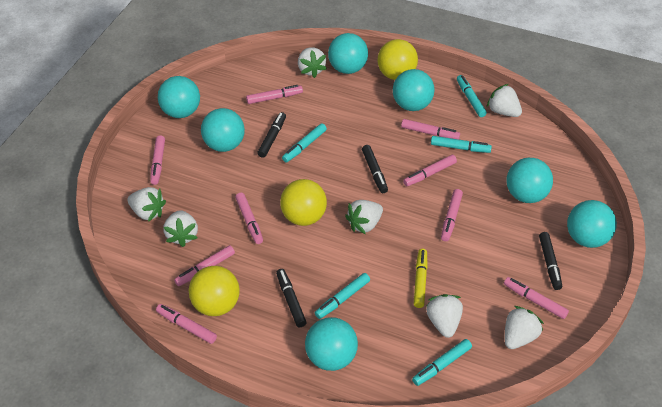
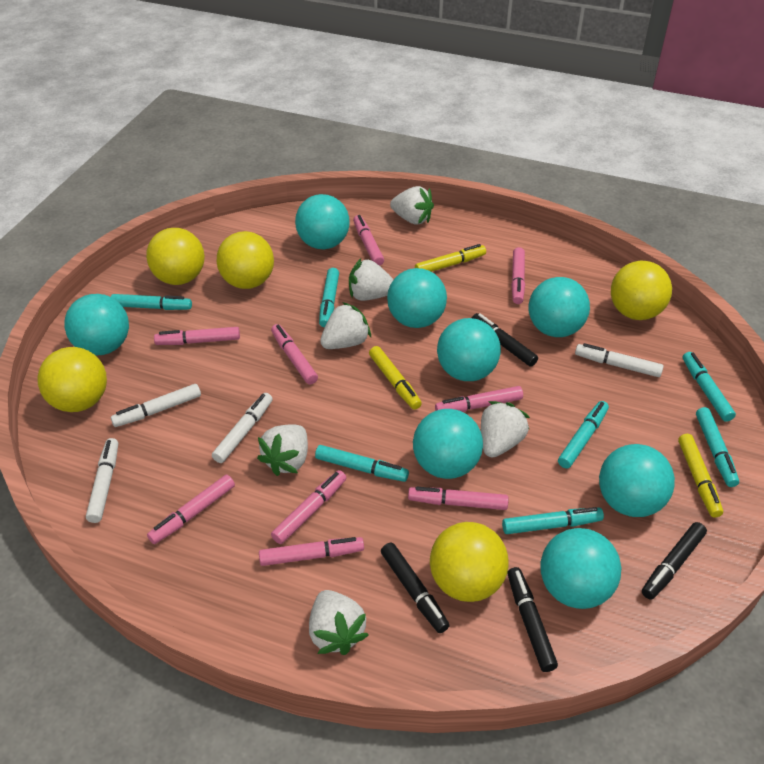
turquoise ball: 7 -> 8
turquoise marker: 5 -> 7
white marker: 0 -> 4
white strawberry: 7 -> 6
yellow ball: 3 -> 5
yellow marker: 1 -> 3

